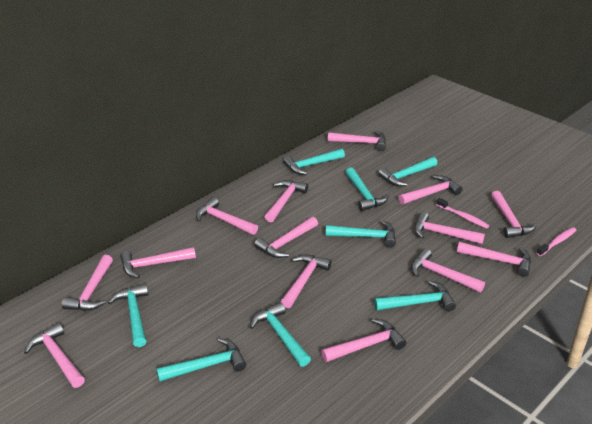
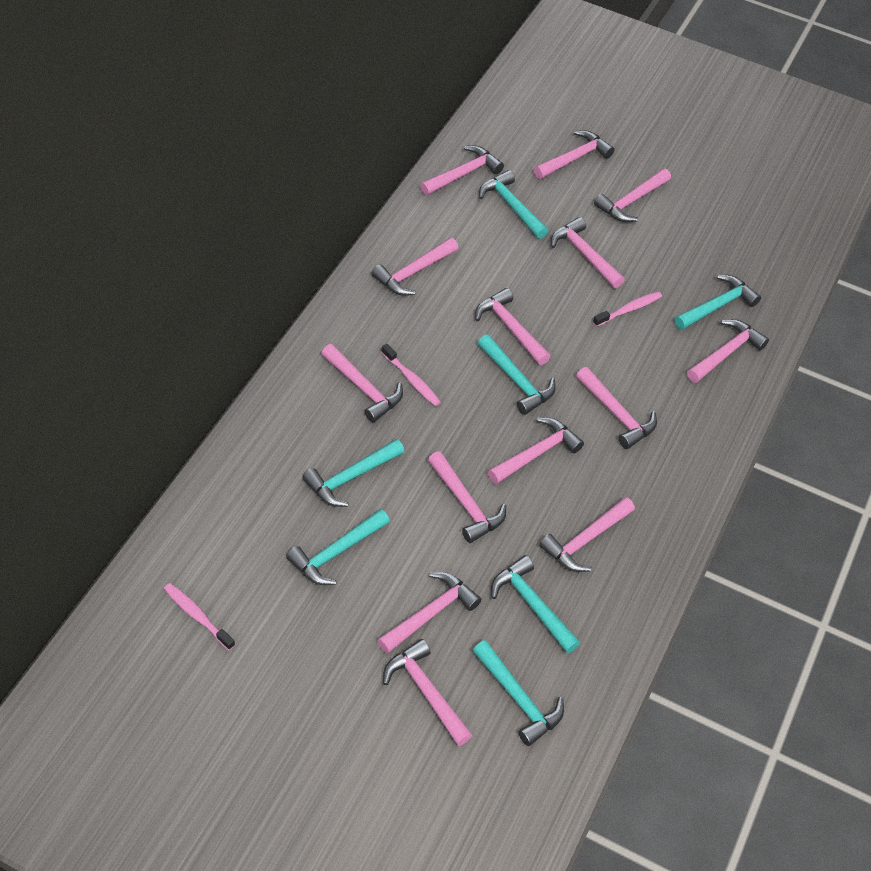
pink toothbrush: 2 -> 3
turquoise hammer: 8 -> 7

